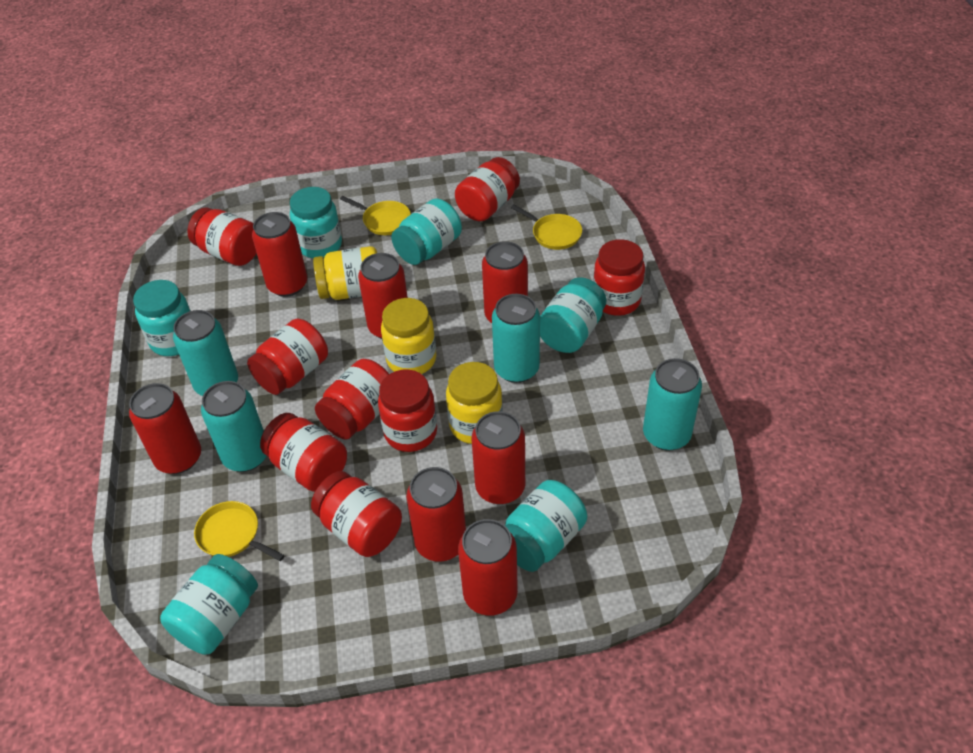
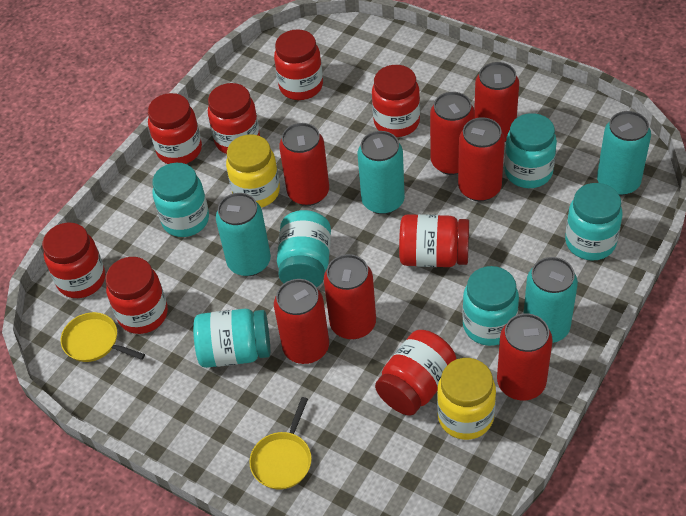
yellow jar: 3 -> 2
yellow pan: 3 -> 2

